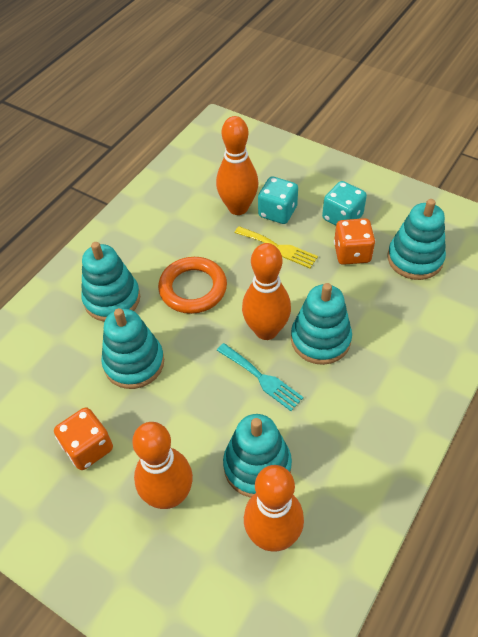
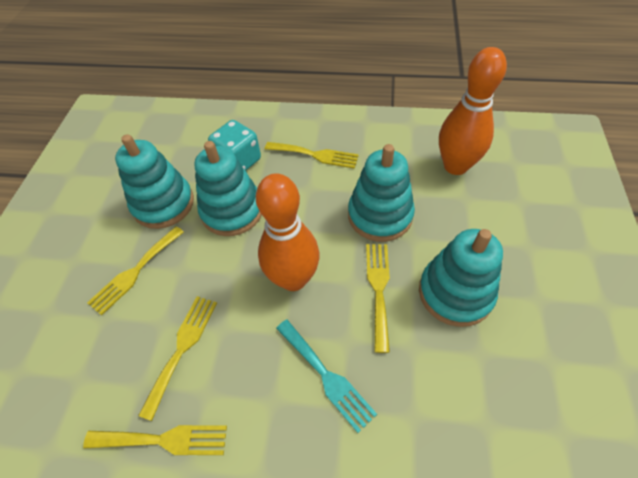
orange bowling pin: 4 -> 2
orange dice: 2 -> 0
orange ring: 1 -> 0
turquoise dice: 2 -> 1
turquoise stacking toy: 5 -> 4
yellow fork: 1 -> 5

